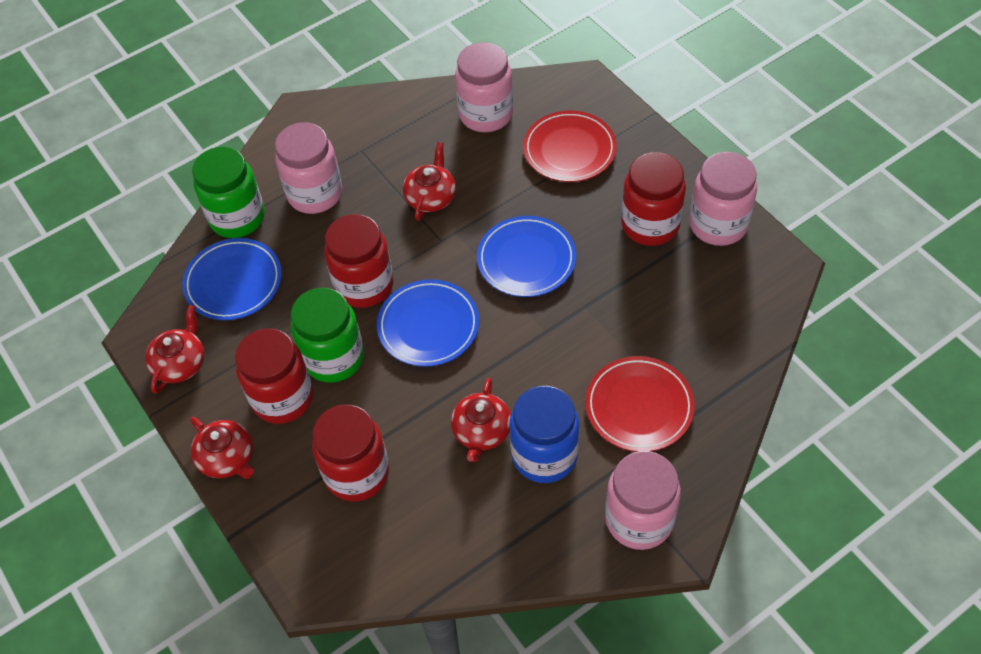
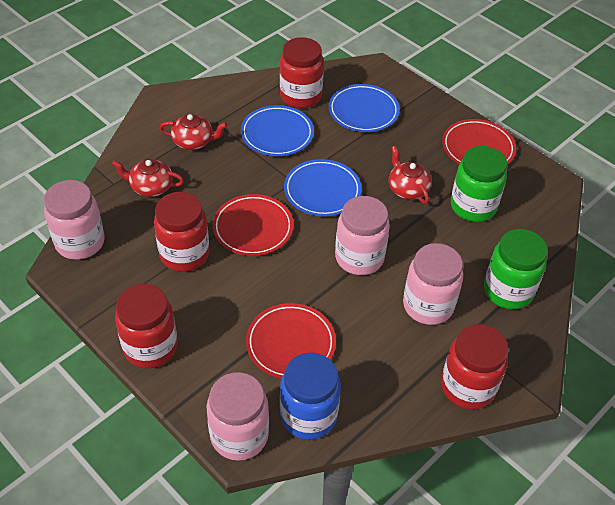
red plate: 2 -> 3
red teapot: 4 -> 3

